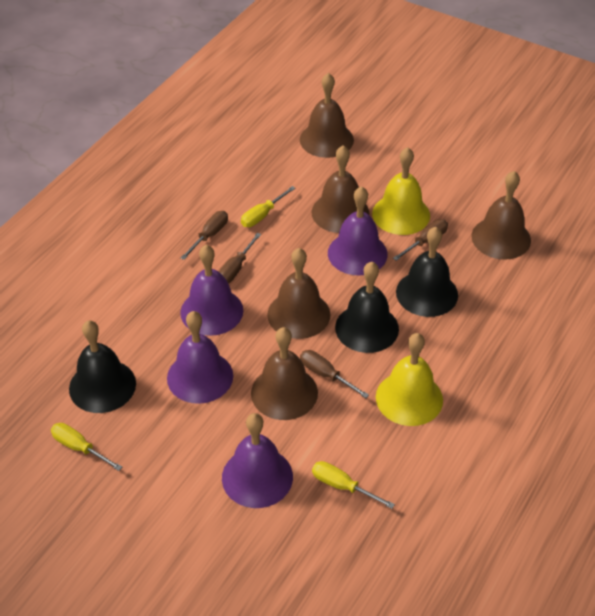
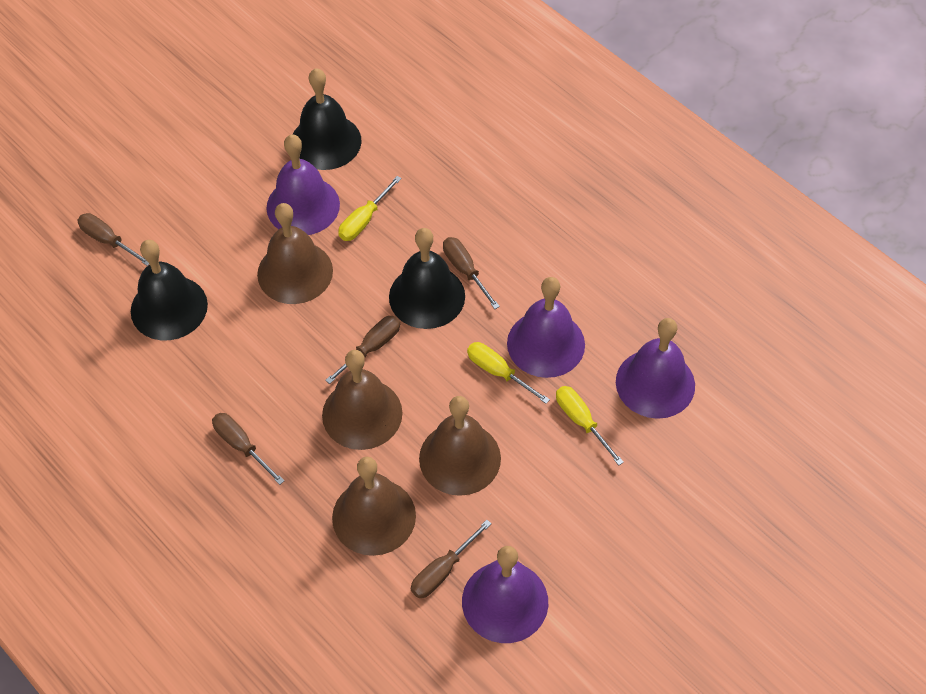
brown bell: 5 -> 4
brown screwdriver: 4 -> 5
yellow bell: 2 -> 0

